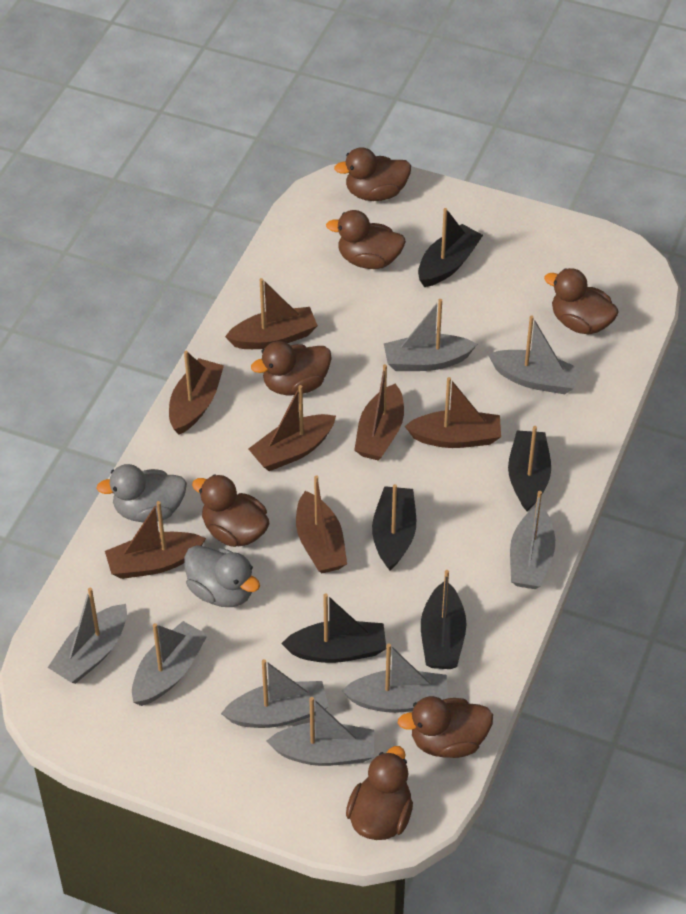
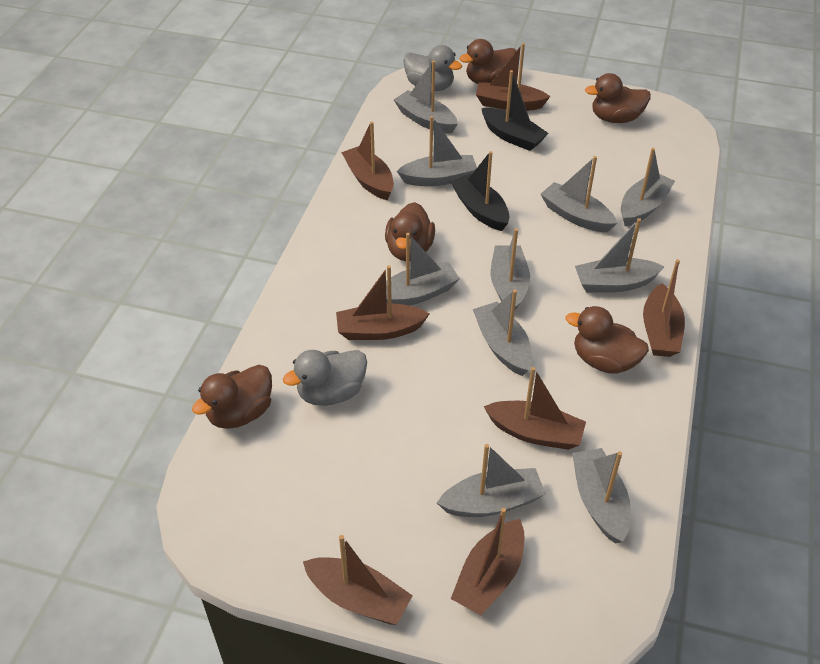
black boat: 5 -> 2
brown duck: 7 -> 5
grey boat: 8 -> 10

